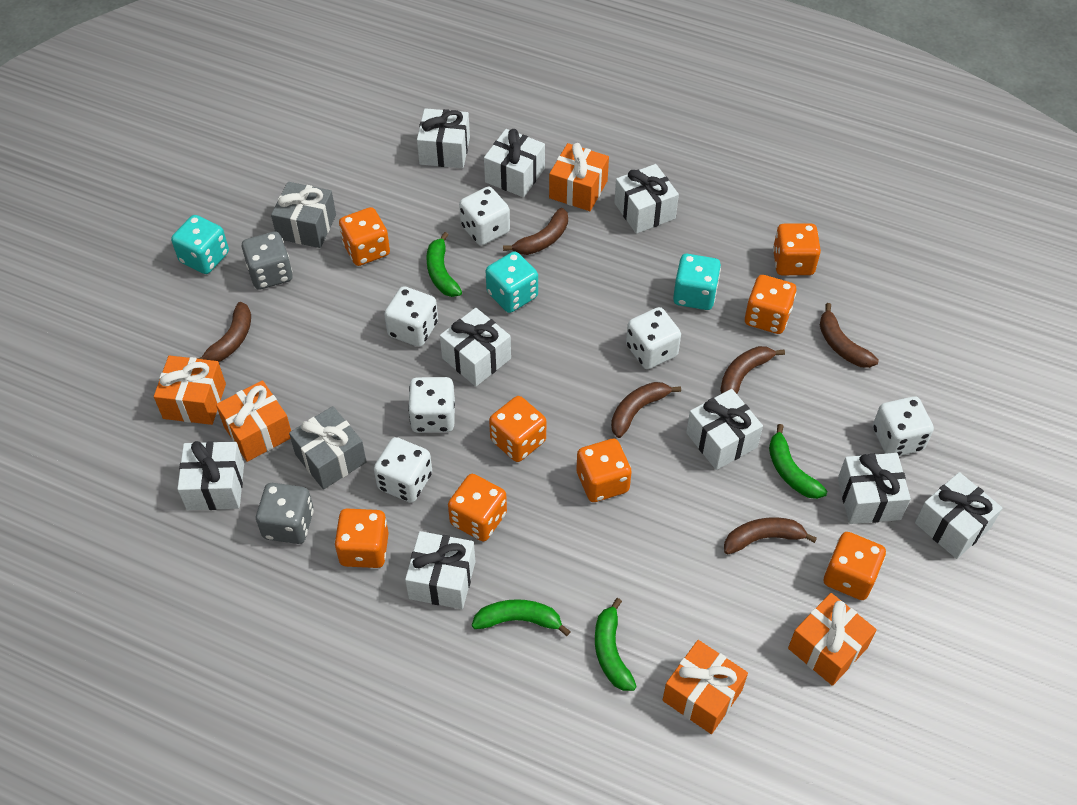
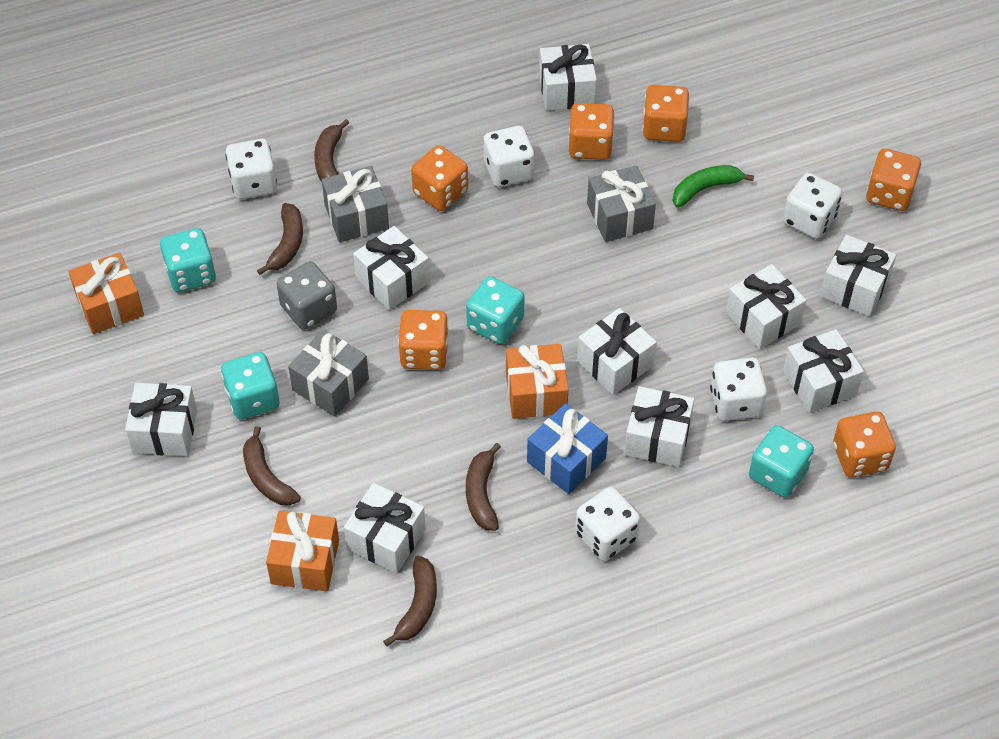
blue gift: 0 -> 1
brown banana: 6 -> 5
green banana: 4 -> 1
grey dice: 2 -> 1
grey gift: 2 -> 3
orange dice: 8 -> 6
orange gift: 5 -> 3
turquoise dice: 3 -> 4
white dice: 6 -> 5

